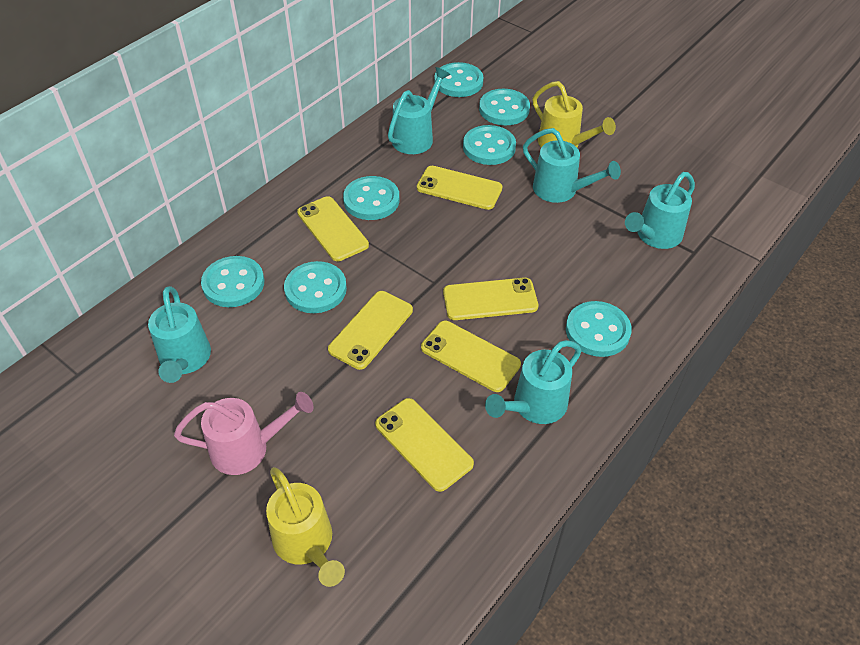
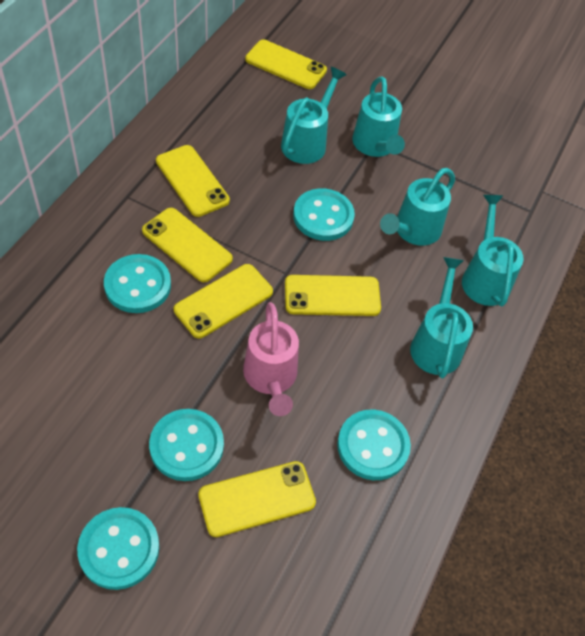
turquoise button: 7 -> 5
yellow watering can: 2 -> 0

